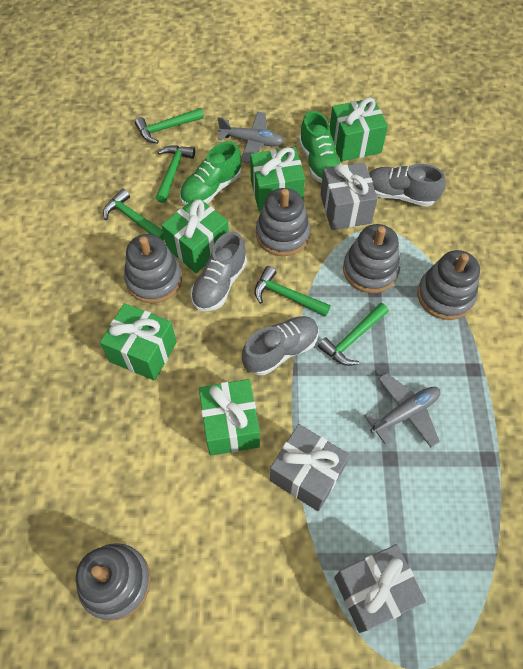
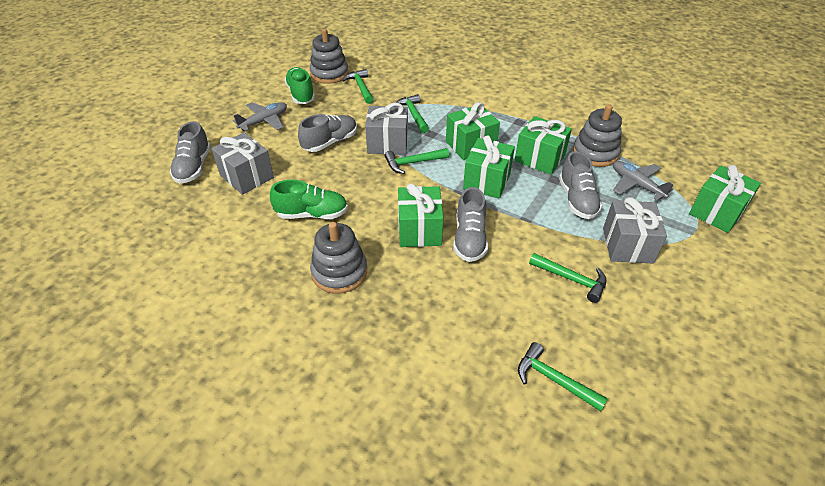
grey shoe: 3 -> 4
grey stacking toy: 5 -> 3

